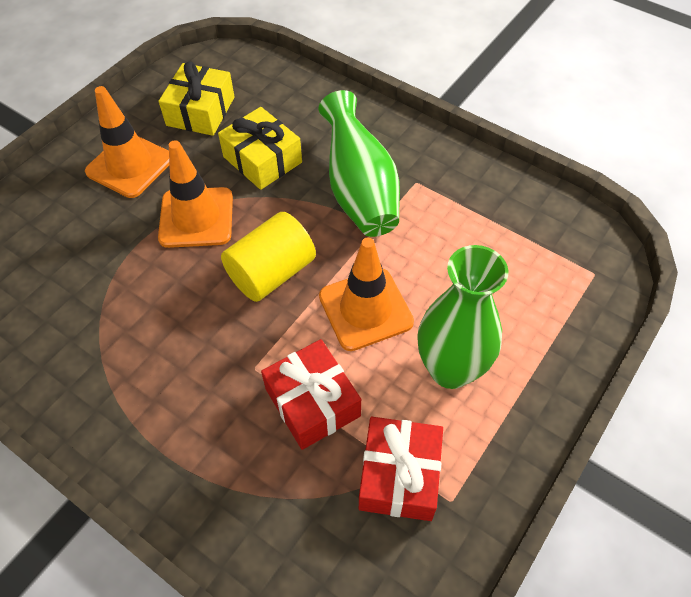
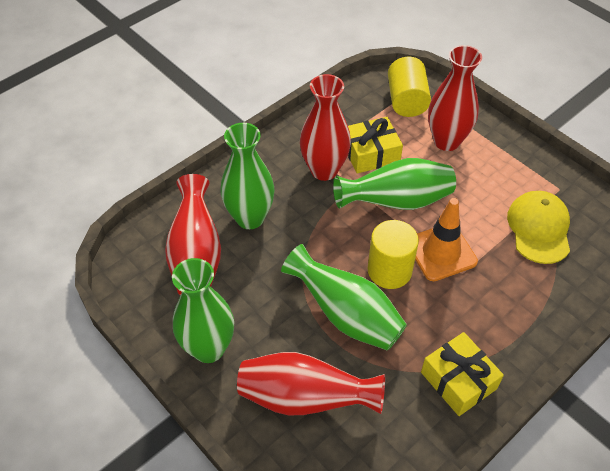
green vase: 2 -> 4
orange traffic cone: 3 -> 1
red gift: 2 -> 0
red vase: 0 -> 4
yellow cap: 0 -> 1
yellow cylinder: 1 -> 2

